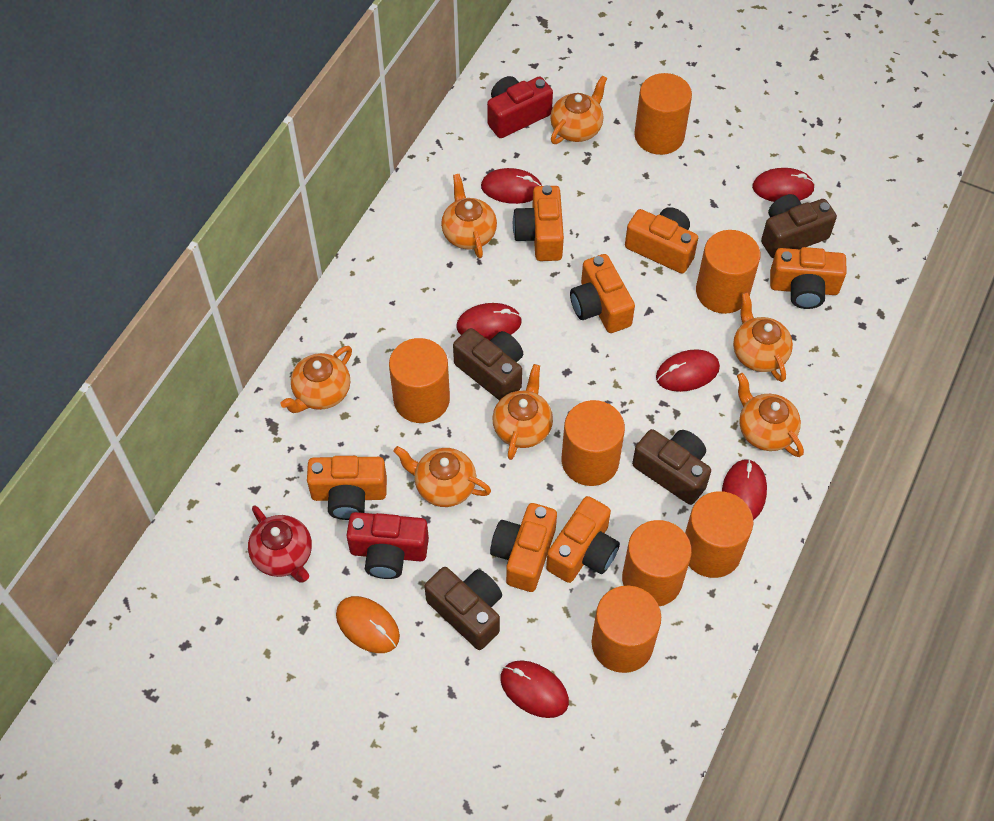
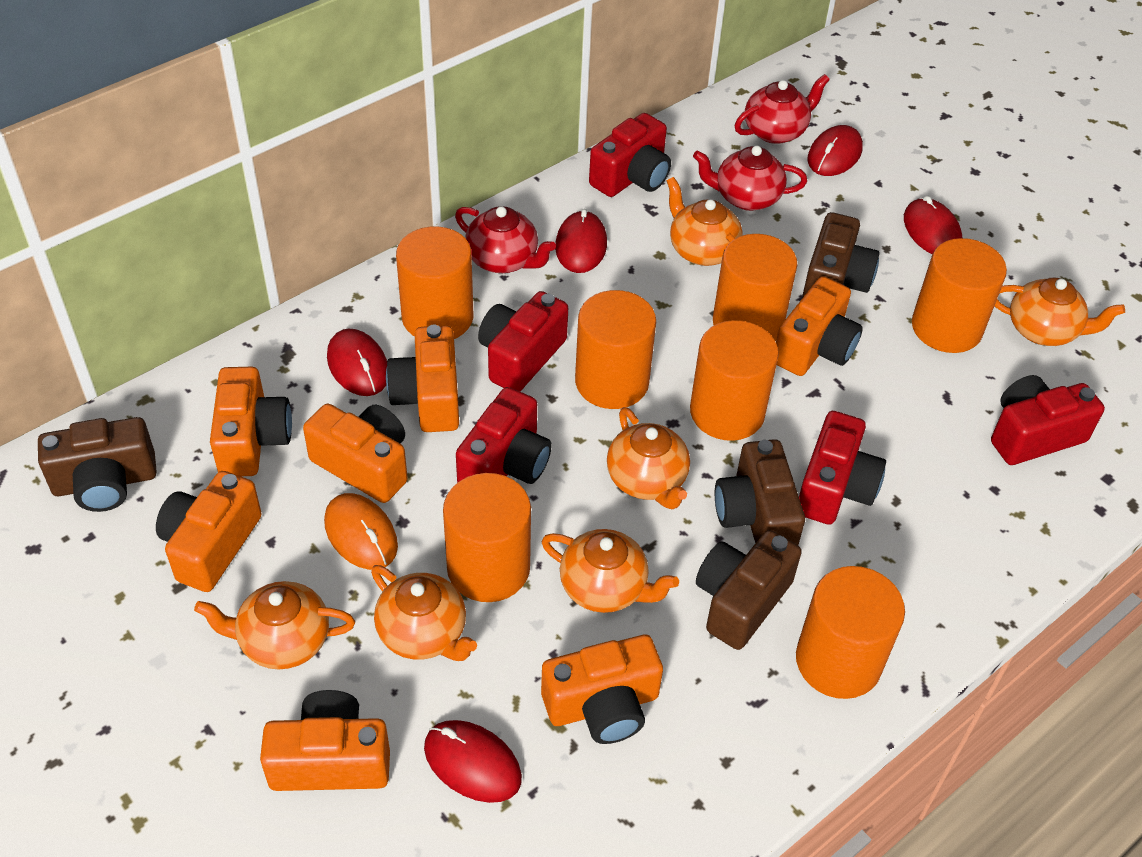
orange teapot: 7 -> 6
red camera: 2 -> 5
red mouse: 6 -> 5
red teapot: 1 -> 3

